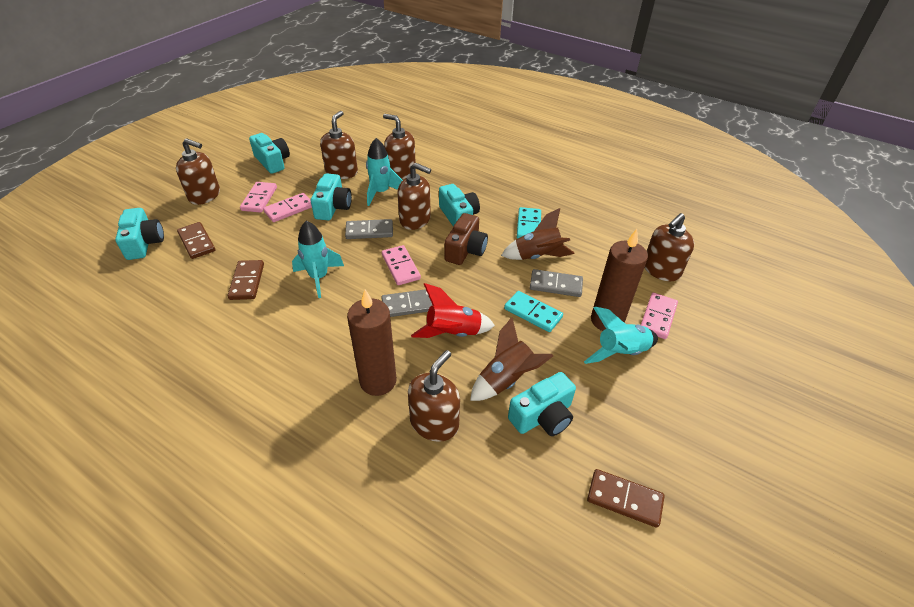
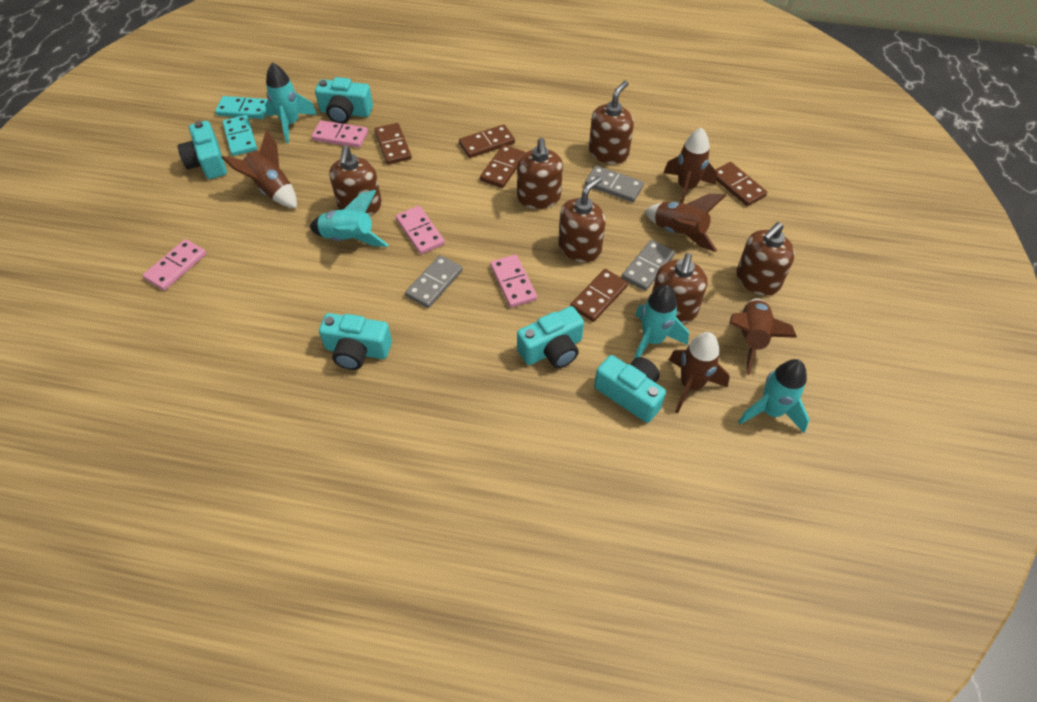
brown camera: 1 -> 0
brown candle: 2 -> 0
brown domino: 3 -> 5
brown rocket: 2 -> 5
red rocket: 1 -> 0
turquoise rocket: 3 -> 4

